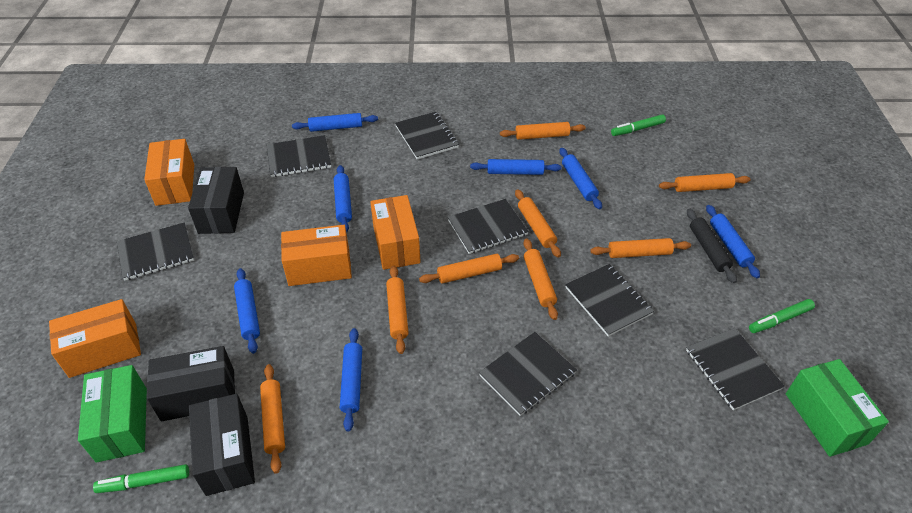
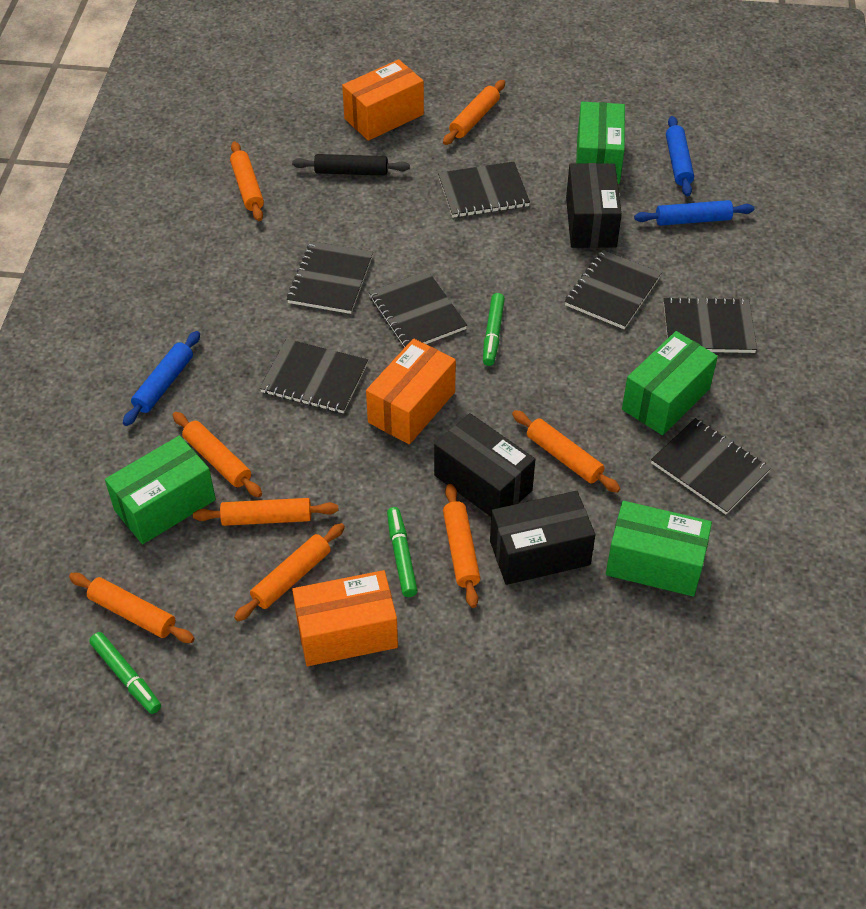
blue rolling pin: 7 -> 3
green box: 2 -> 4
orange box: 4 -> 3

